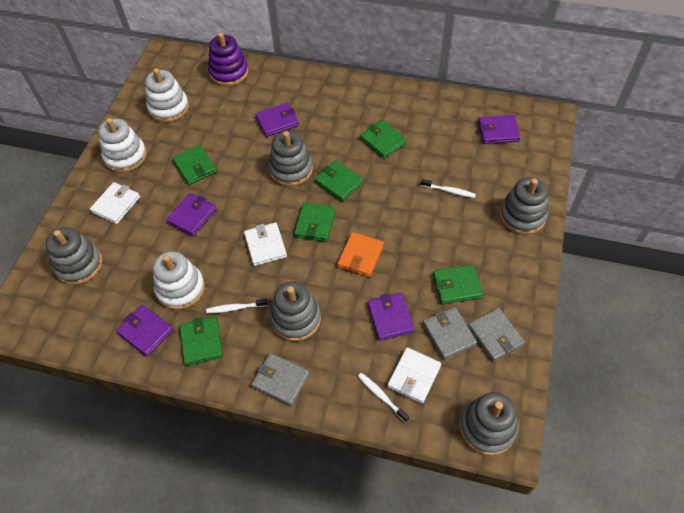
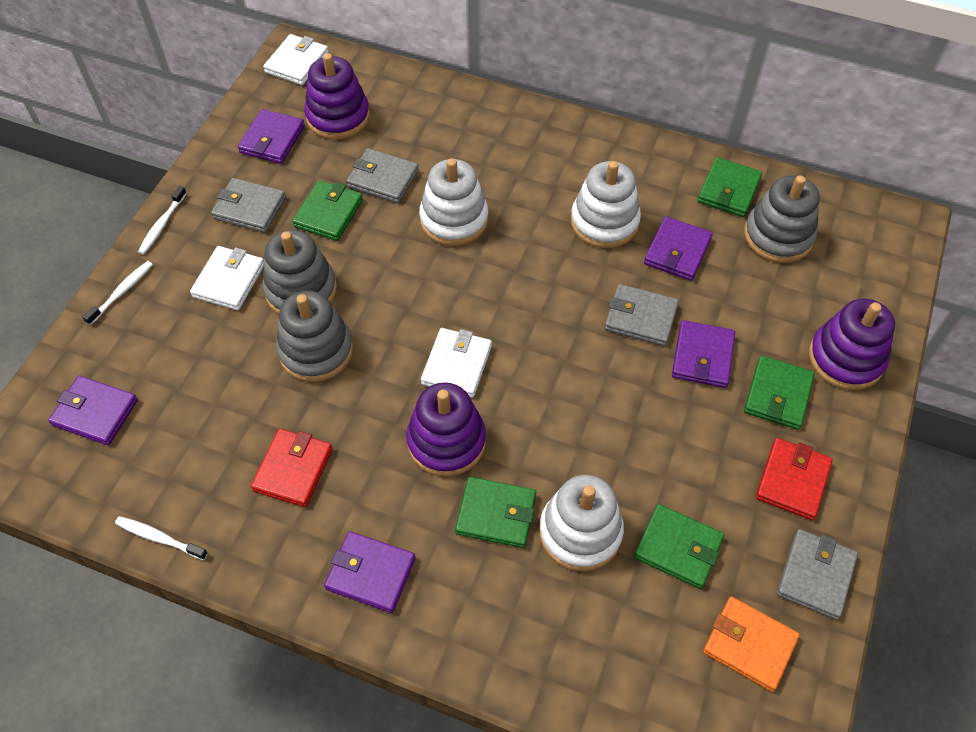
green wallet: 6 -> 5
grey stacking toy: 5 -> 3
grey wallet: 3 -> 4
purple stacking toy: 1 -> 3
red wallet: 0 -> 2

